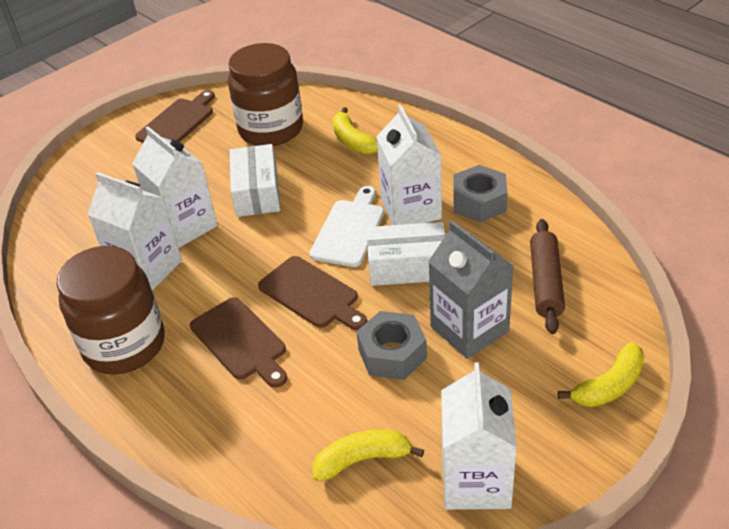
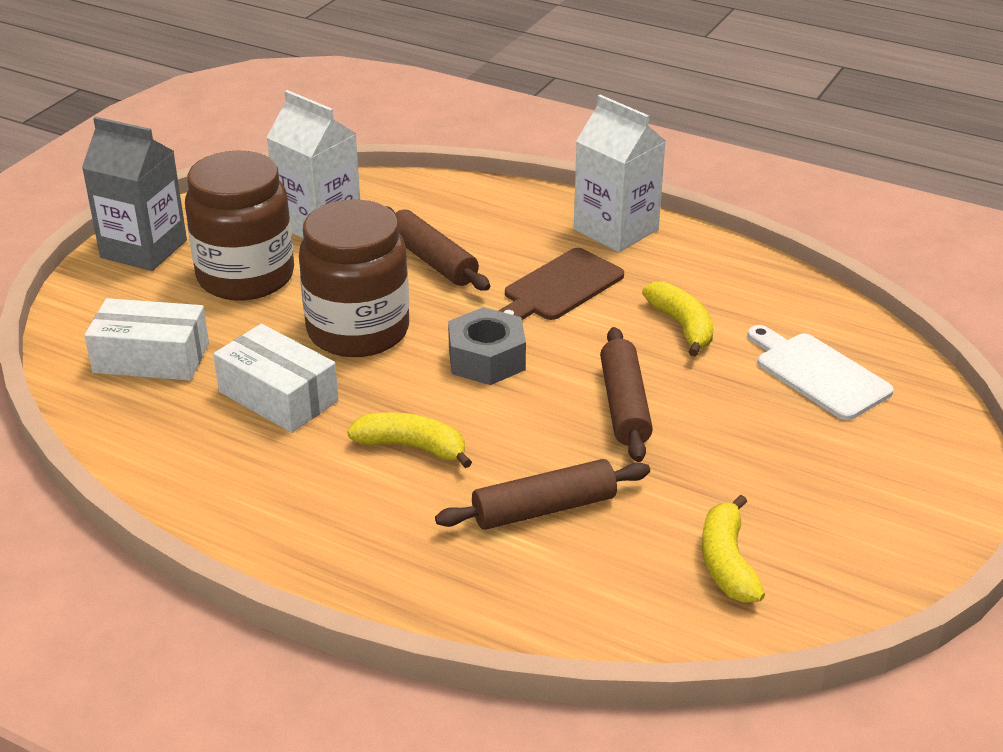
brown cutting board: 3 -> 1
brown rolling pin: 1 -> 3
grey nut: 2 -> 1
white carton: 4 -> 2

